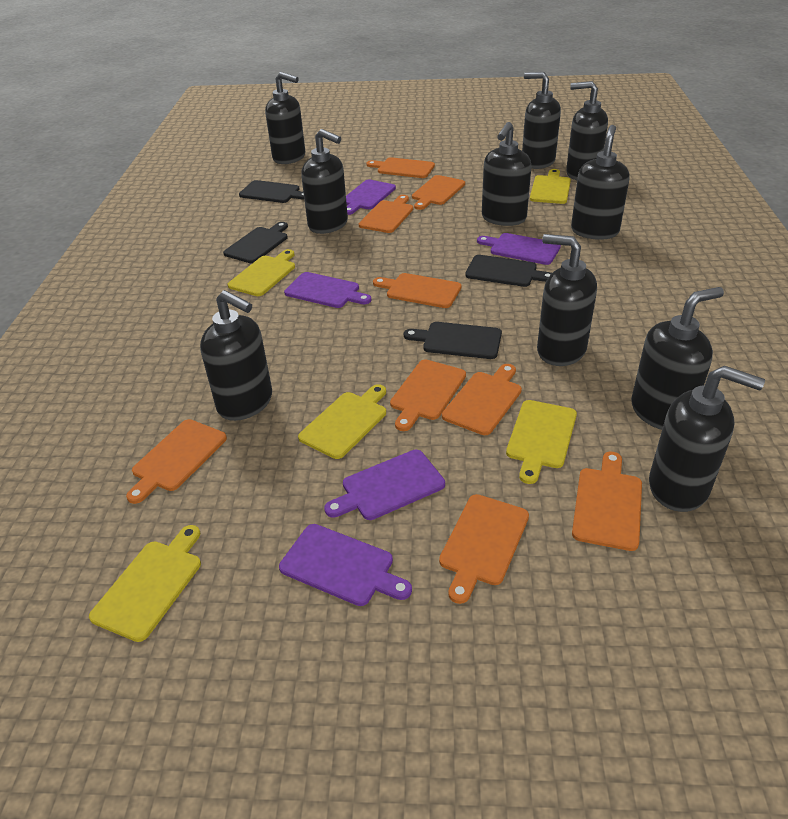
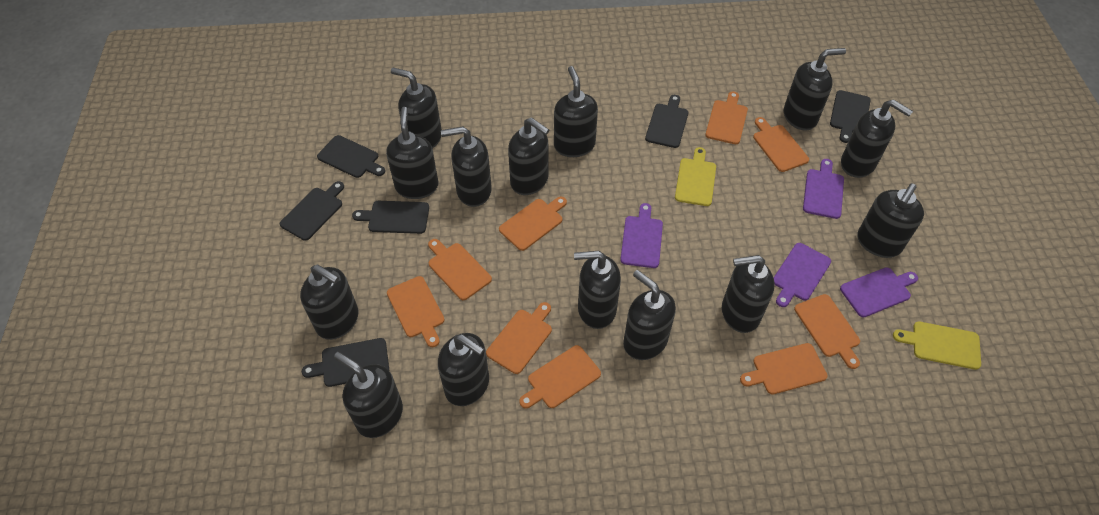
black cutting board: 4 -> 6
black soap dispenser: 10 -> 14
purple cutting board: 5 -> 4
yellow cutting board: 5 -> 2

